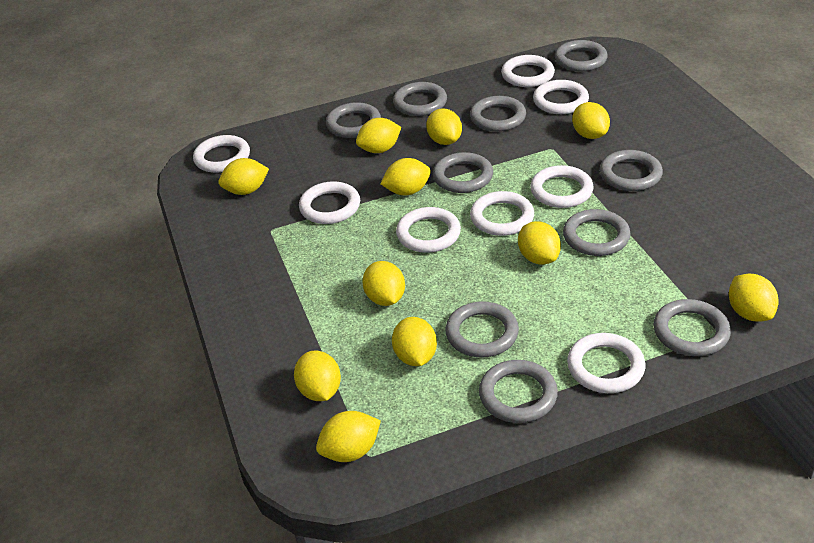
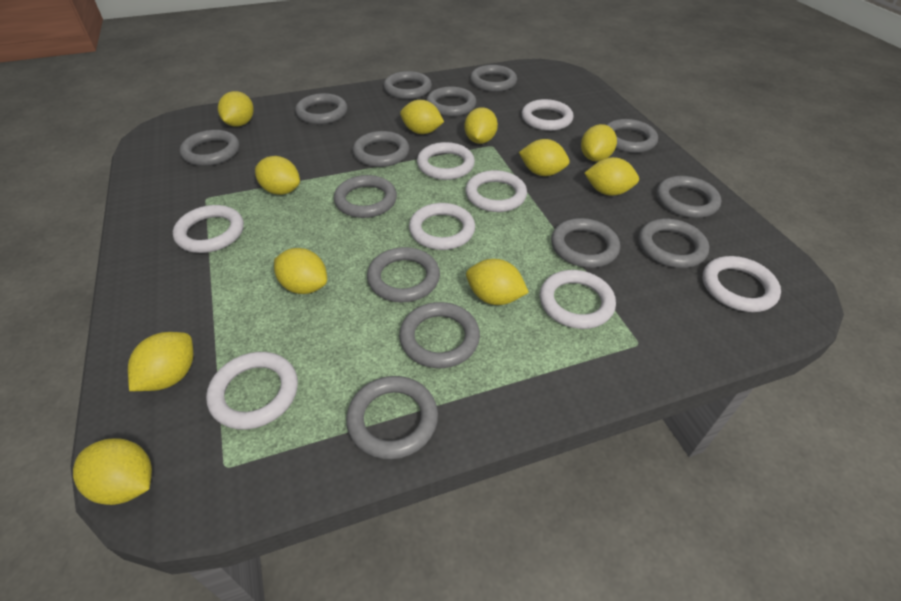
grey ring: 10 -> 14

